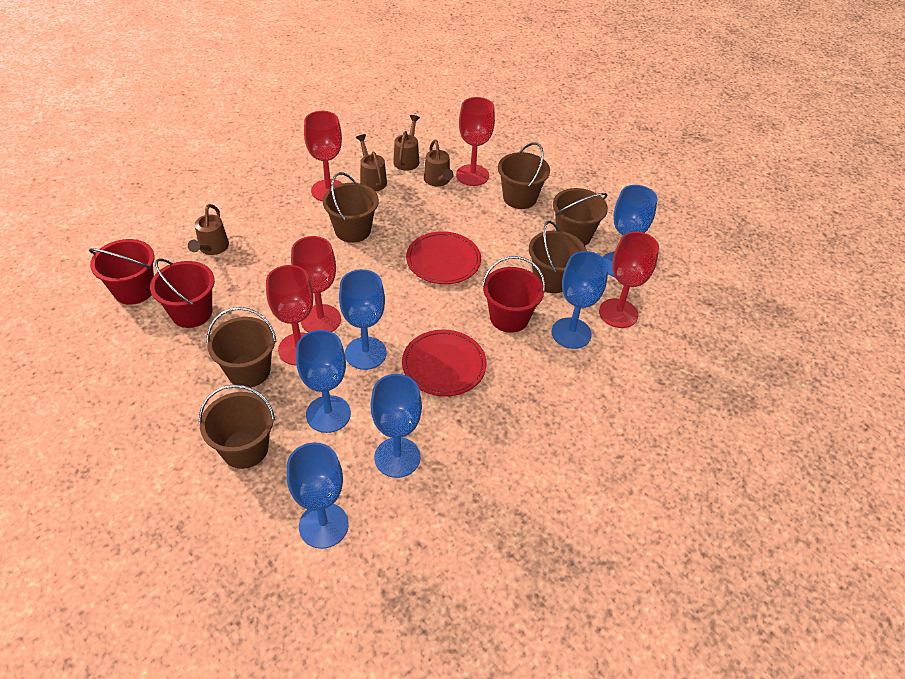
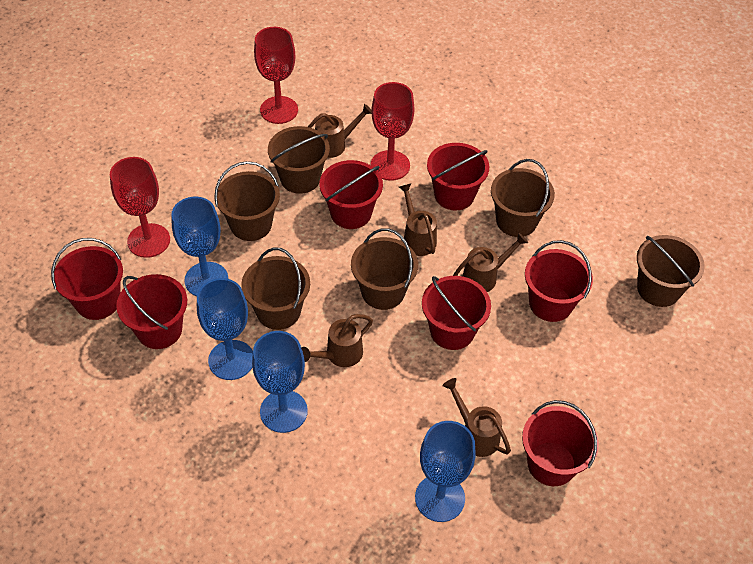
blue goblet: 6 -> 4
brown watering can: 4 -> 5
red bucket: 3 -> 7
red goblet: 5 -> 3
red plate: 2 -> 0

